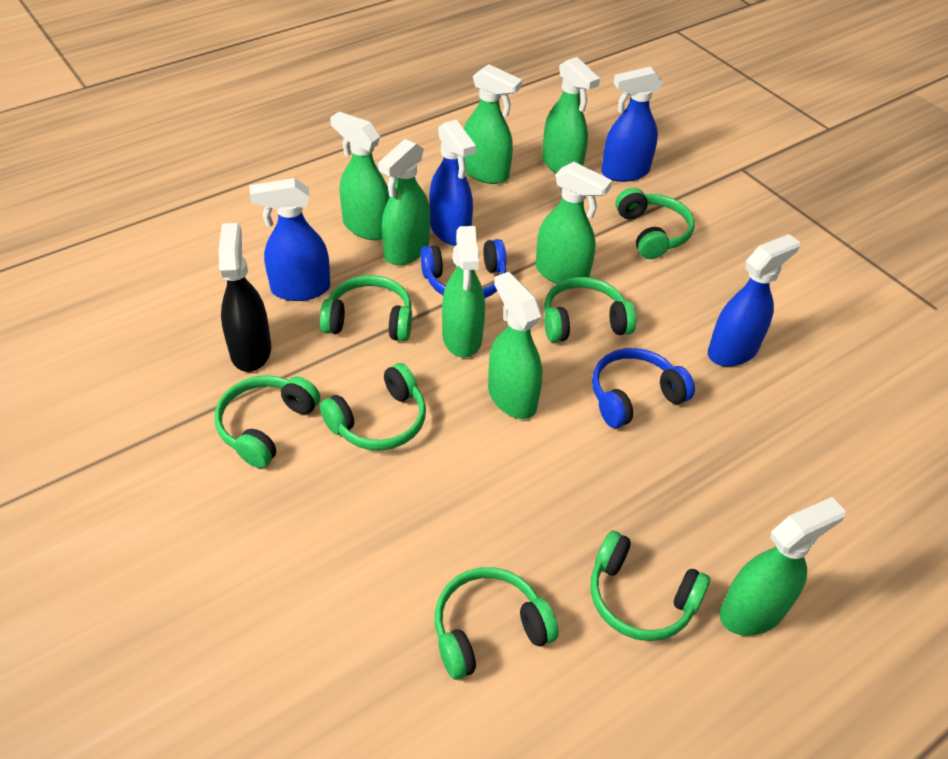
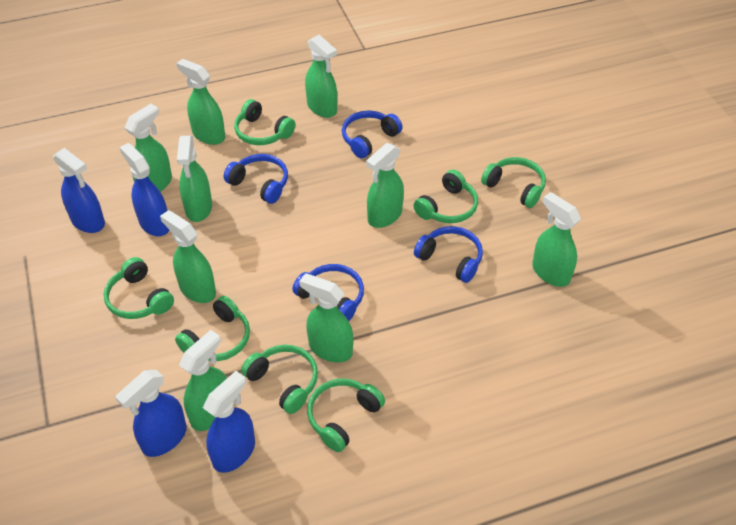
black spray bottle: 1 -> 0
blue headphones: 2 -> 4
green spray bottle: 8 -> 9

